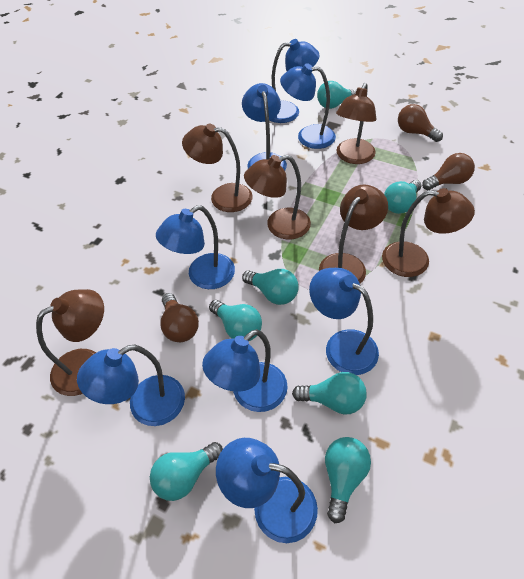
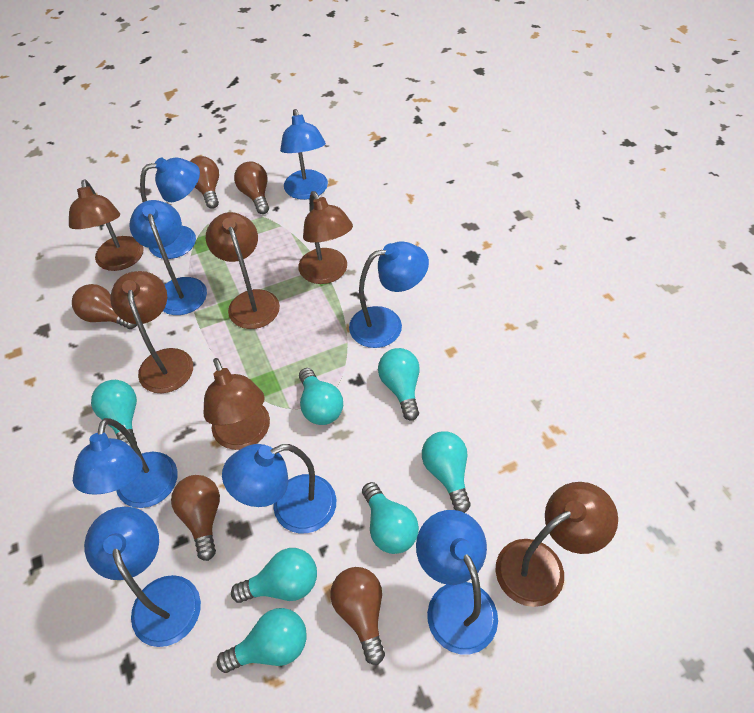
brown light bulb: 3 -> 5

